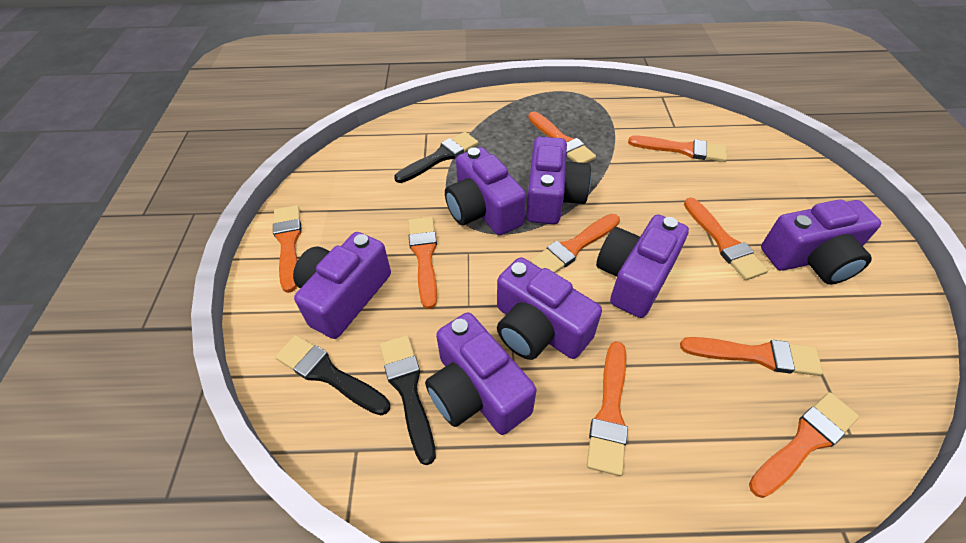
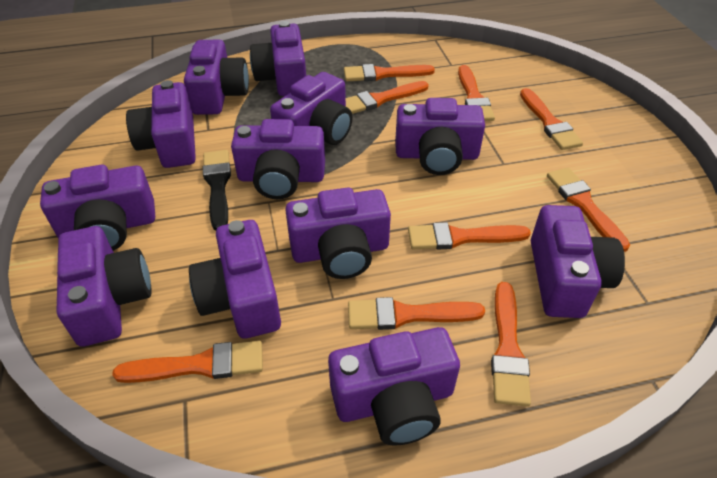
black brush: 3 -> 1
purple camera: 7 -> 12

